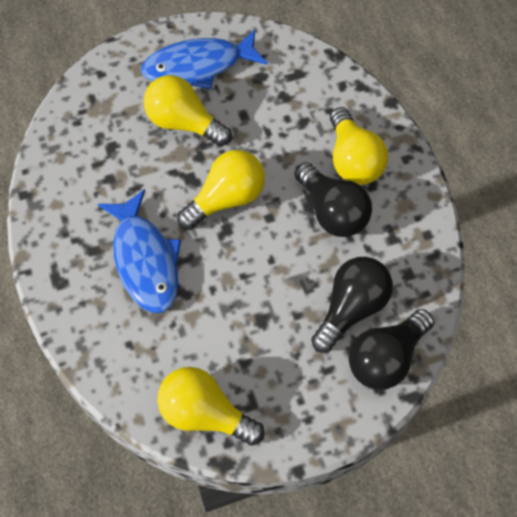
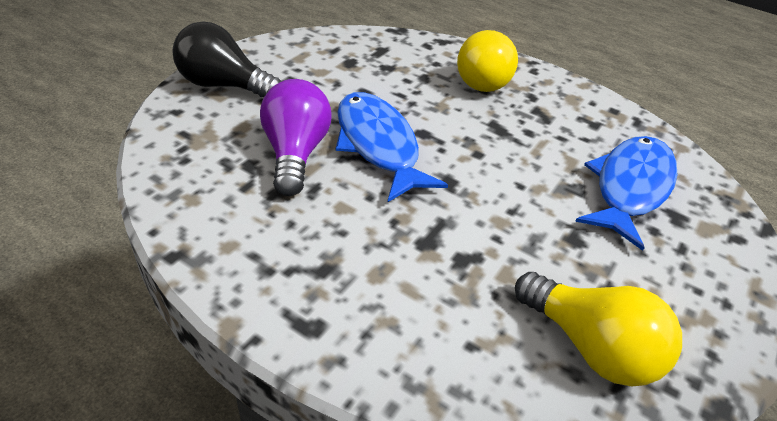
black light bulb: 3 -> 1
purple light bulb: 0 -> 1
yellow light bulb: 4 -> 2

